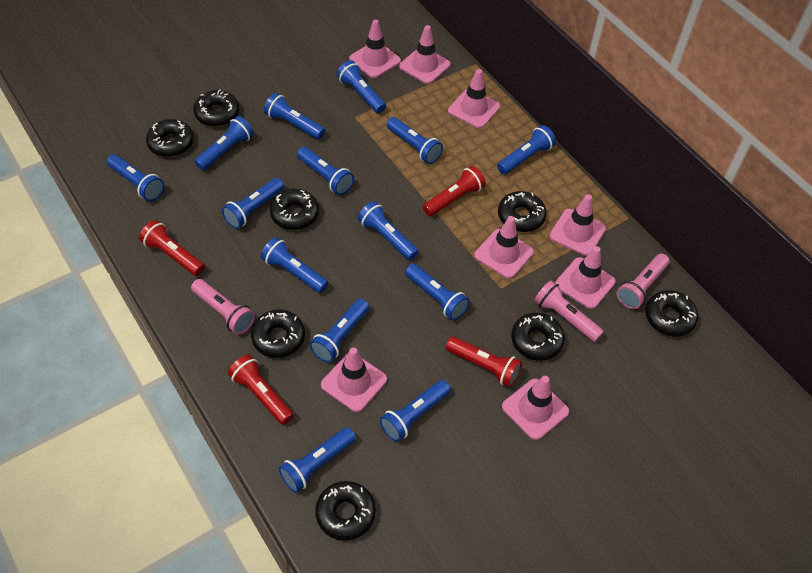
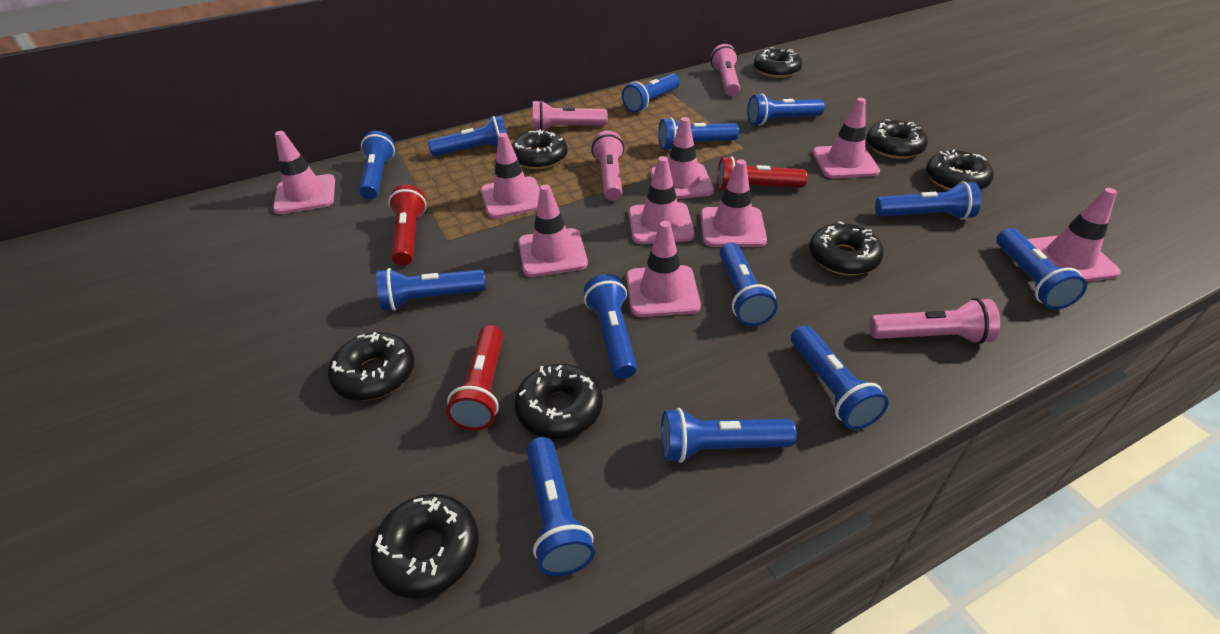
blue flashlight: 14 -> 13
pink flashlight: 3 -> 4
pink traffic cone: 8 -> 9
red flashlight: 4 -> 3

